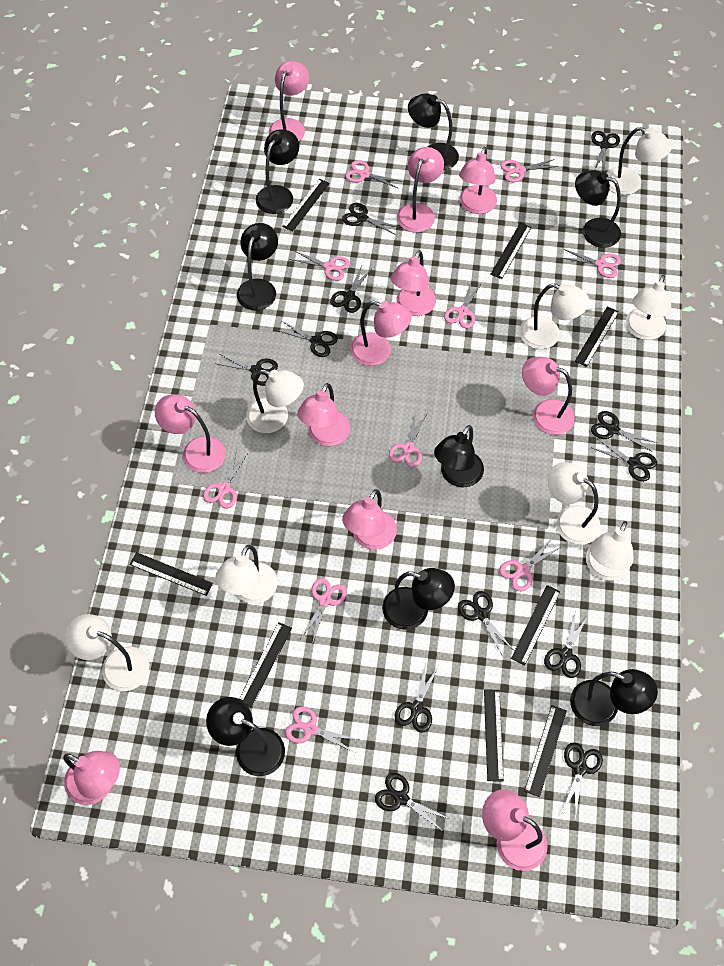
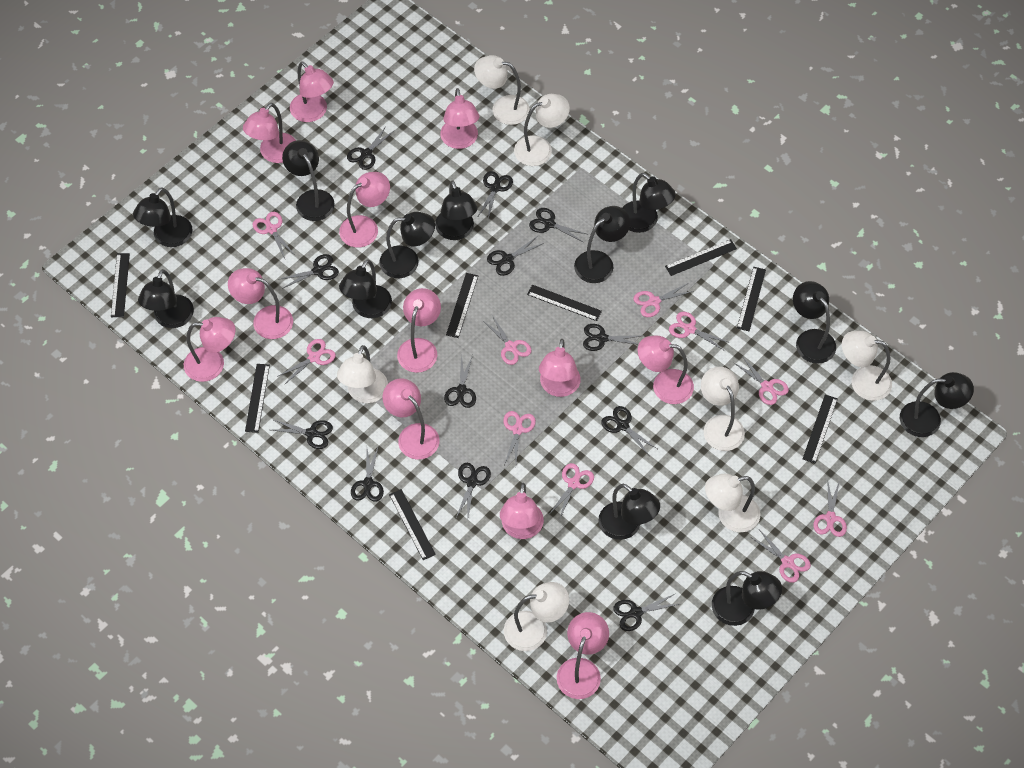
black lamp: 8 -> 12
pink lamp: 11 -> 12
white lamp: 8 -> 7

